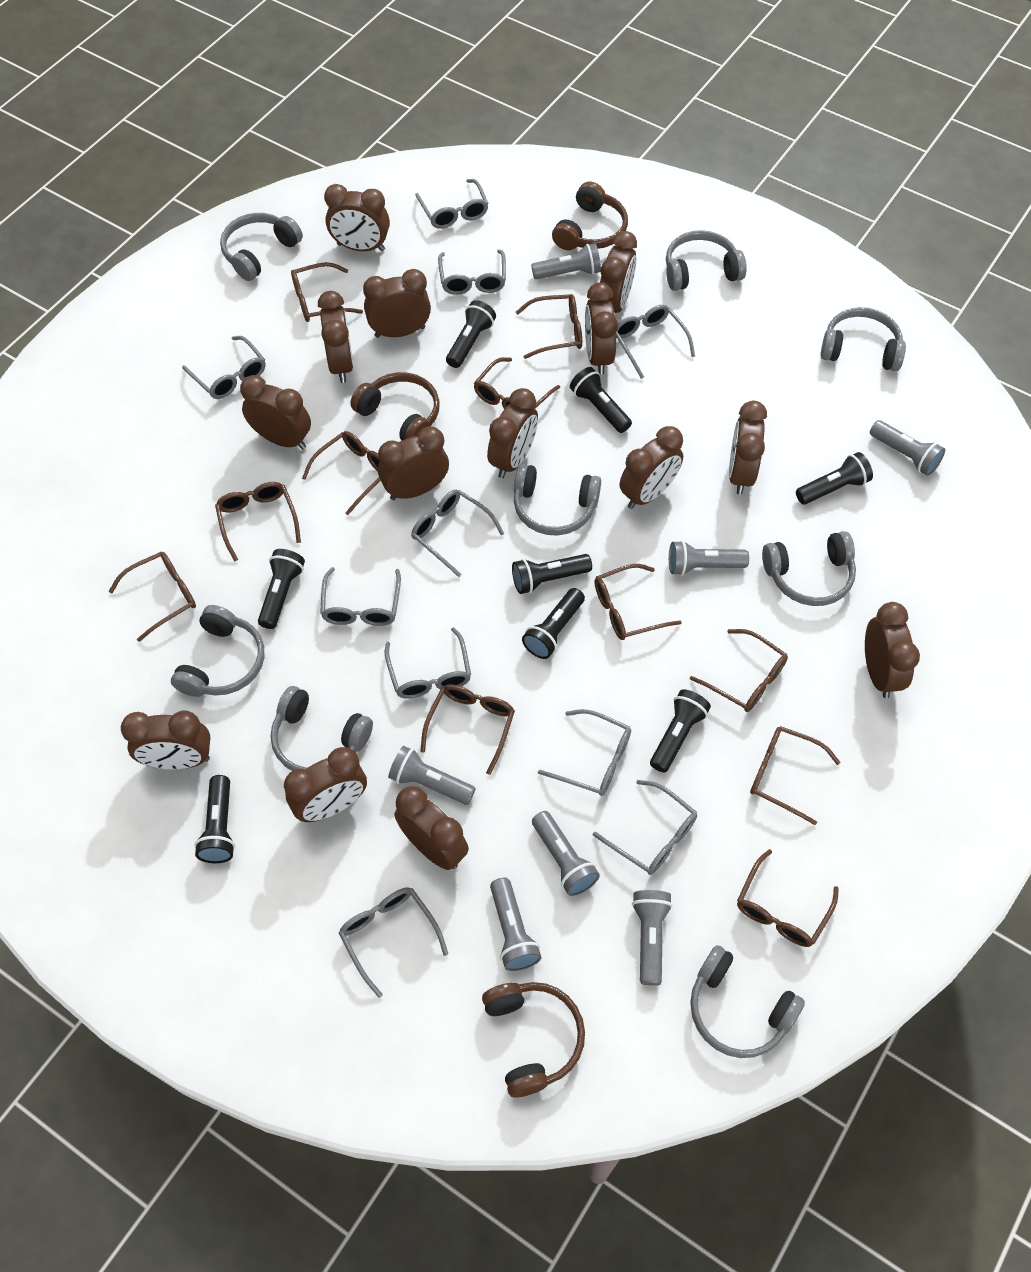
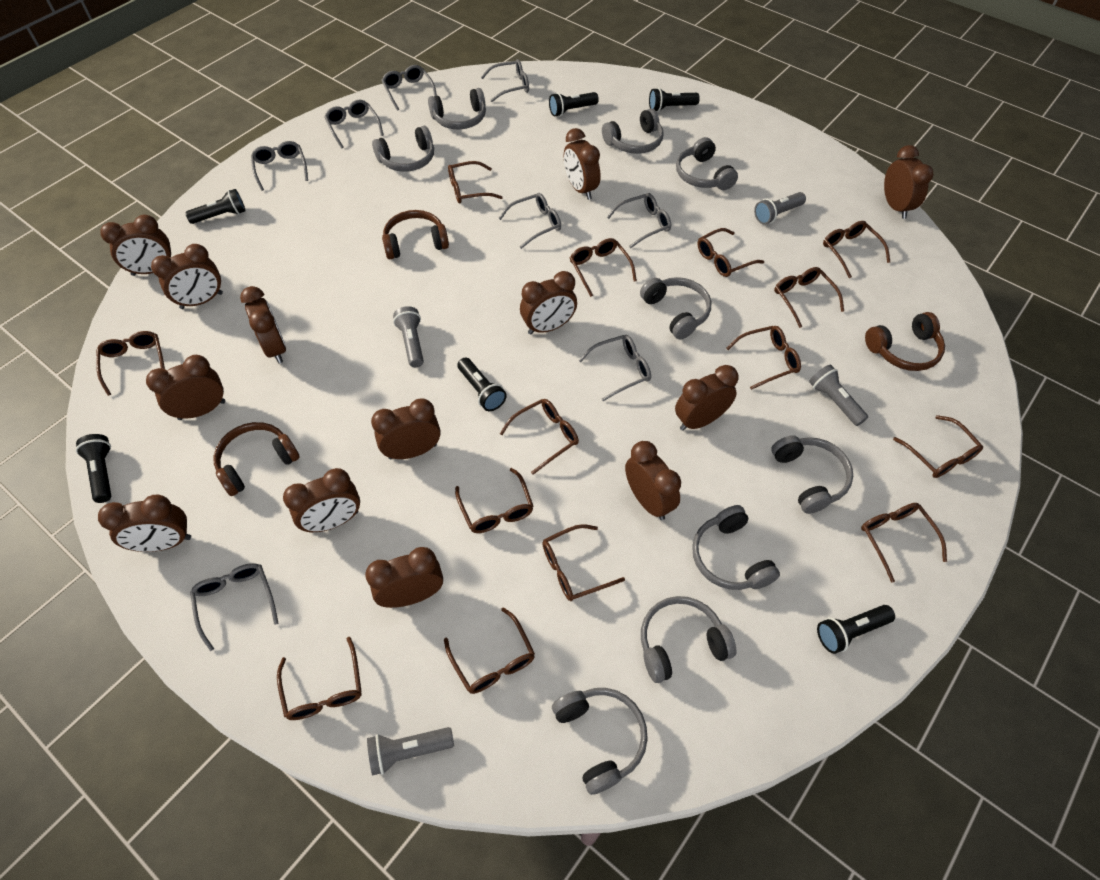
black flashlight: 8 -> 6
brown clock: 14 -> 13
brown glasses: 11 -> 14
grey flashlight: 7 -> 4
grey glasses: 10 -> 8
grey headphones: 8 -> 9

